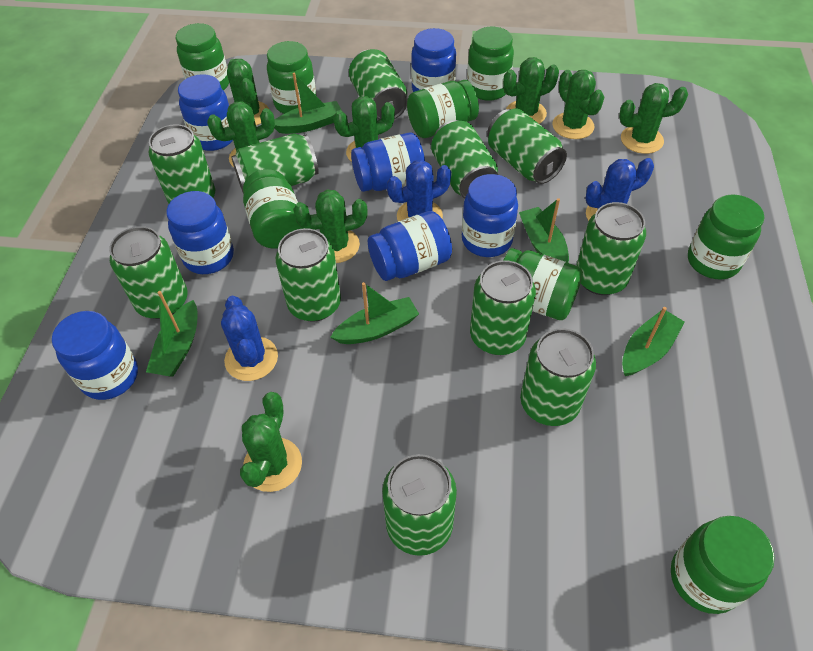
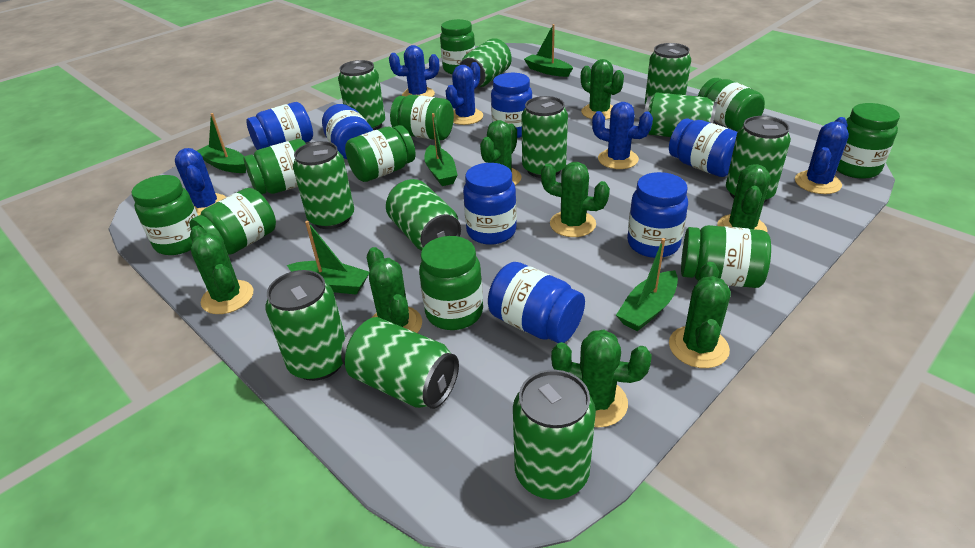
blue cactus: 3 -> 5
green jar: 8 -> 10

